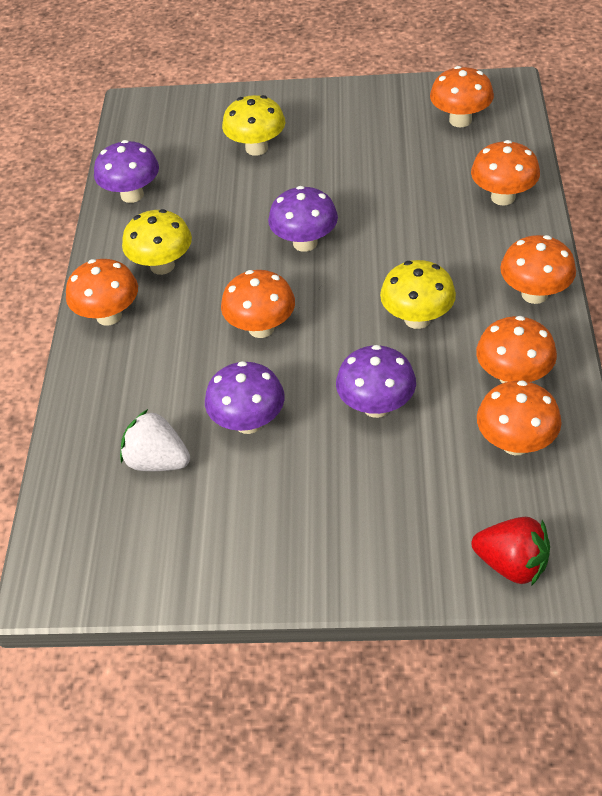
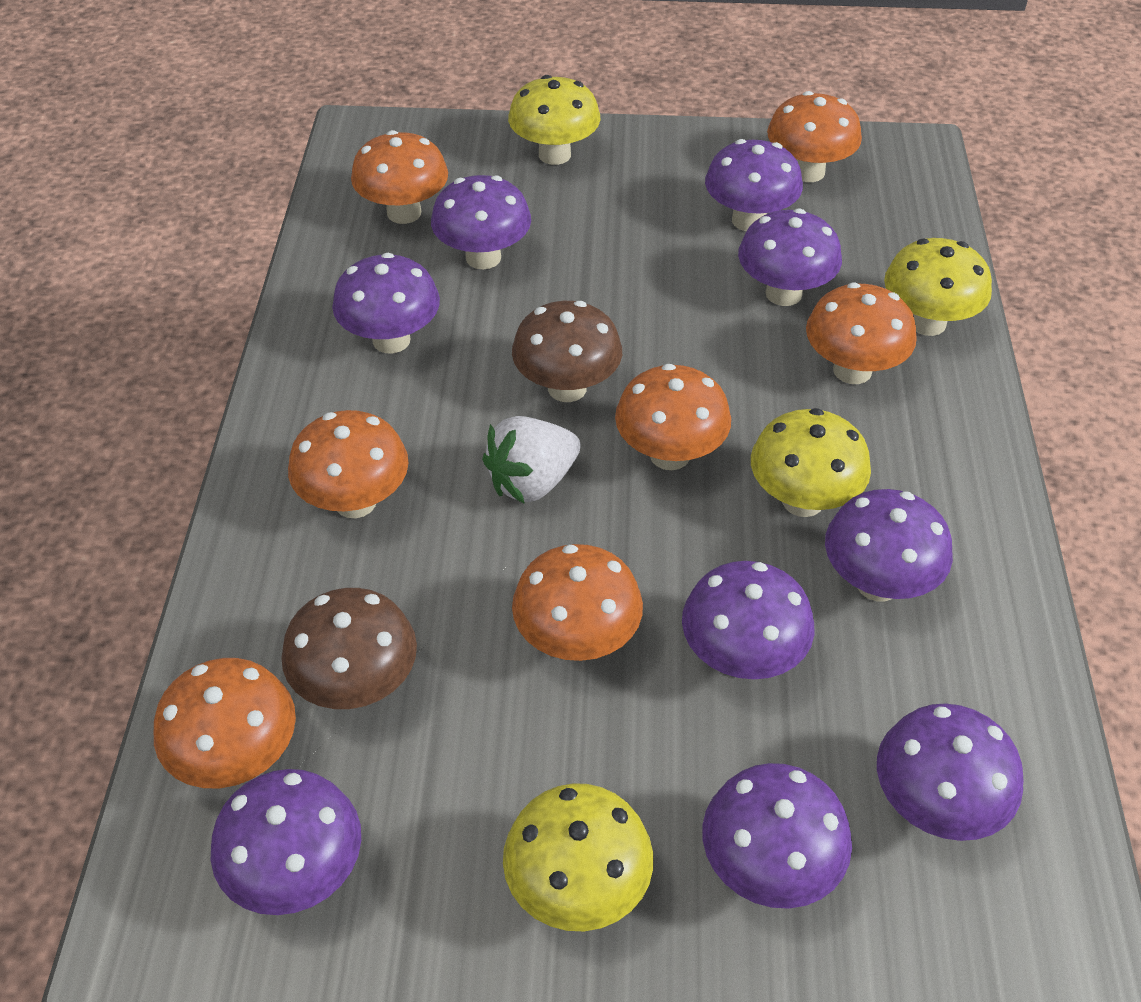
brown mushroom: 0 -> 2
purple mushroom: 4 -> 9
red strawberry: 1 -> 0
yellow mushroom: 3 -> 4

